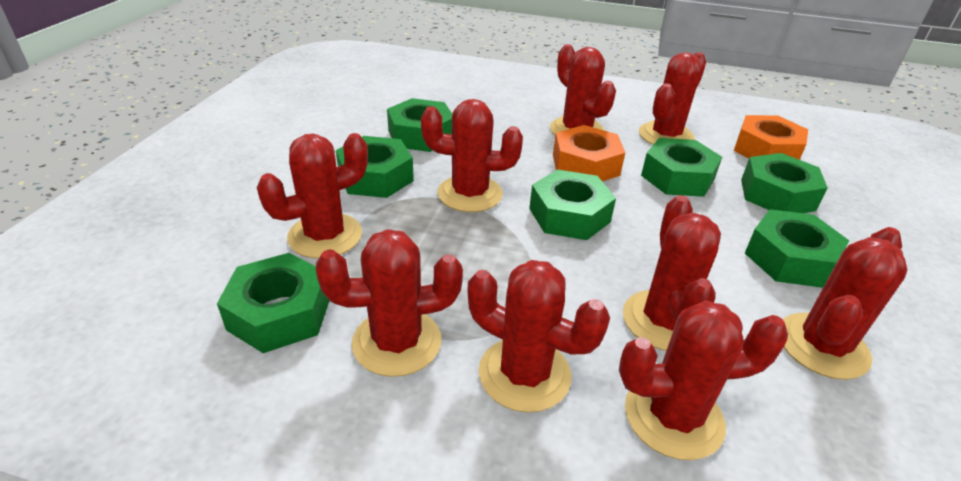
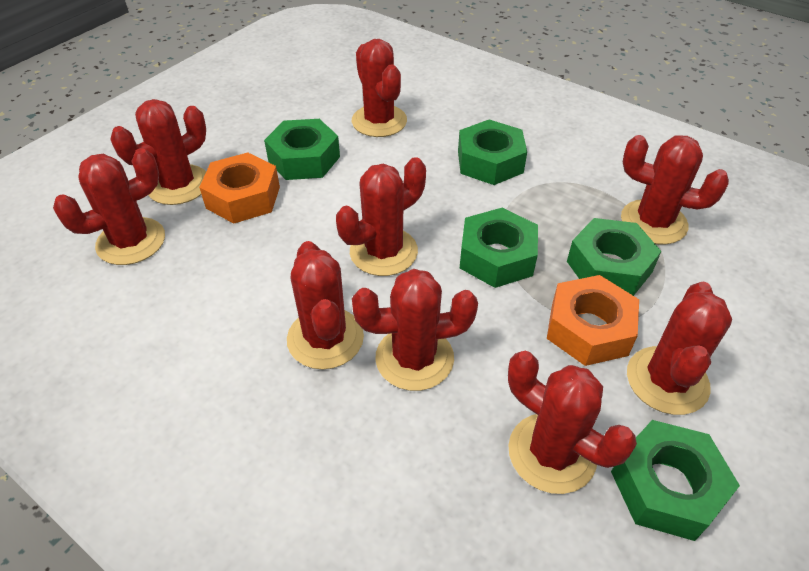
green nut: 7 -> 5

